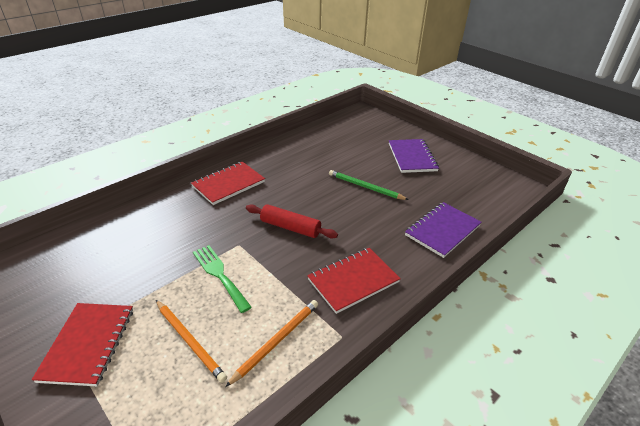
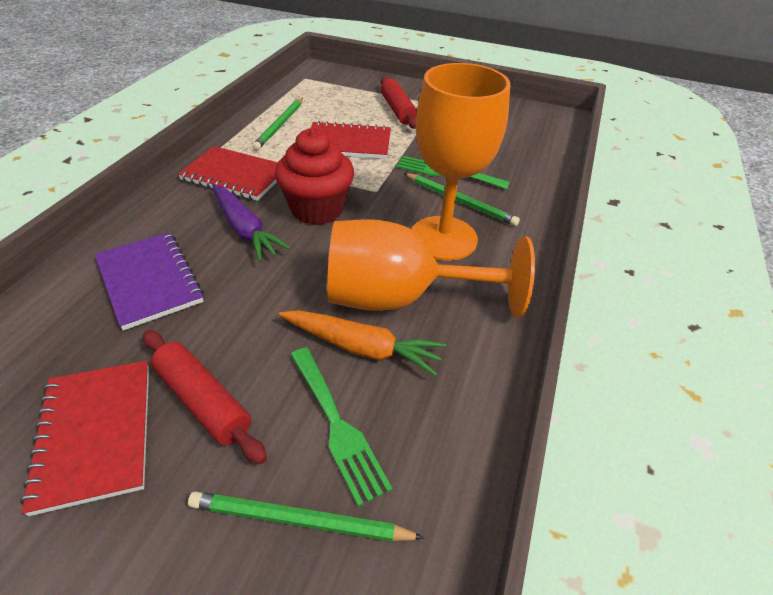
green fork: 1 -> 2
green pencil: 1 -> 3
orange carrot: 0 -> 1
orange goblet: 0 -> 2
orange pencil: 2 -> 0
purple carrot: 0 -> 1
purple notebook: 2 -> 1
red cupcake: 0 -> 1
red rolling pin: 1 -> 2

